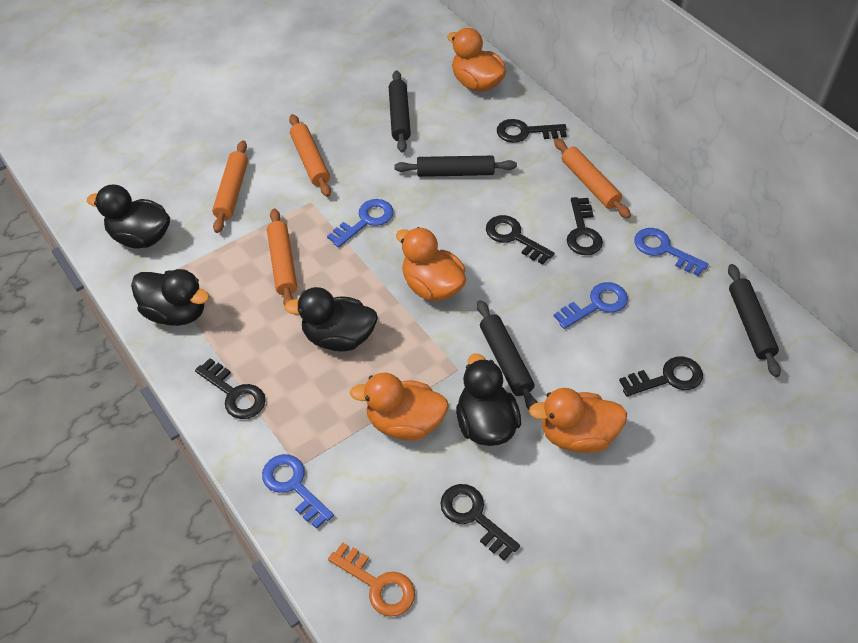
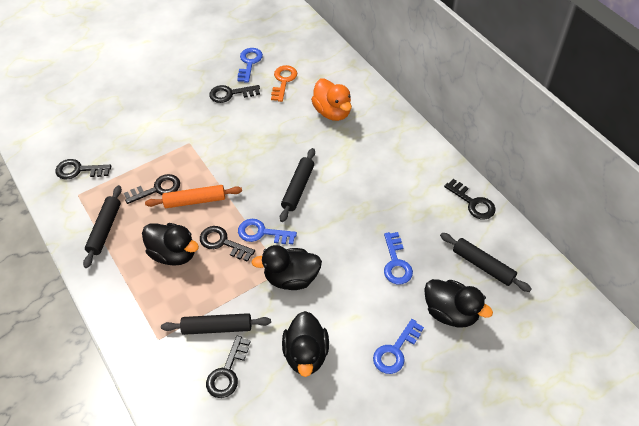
orange duck: 4 -> 1
orange rolling pin: 4 -> 1

